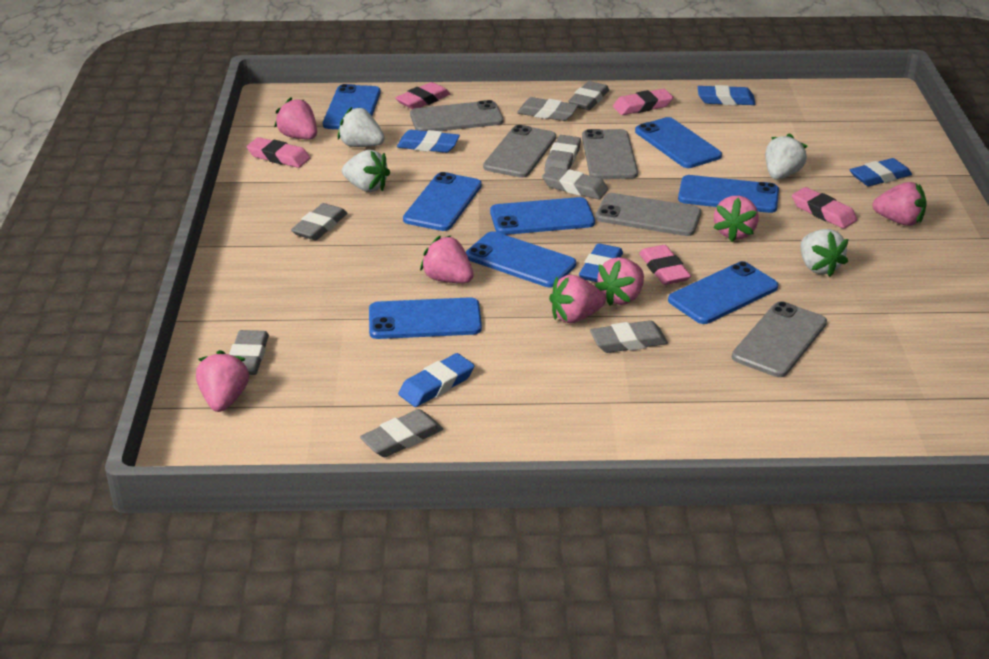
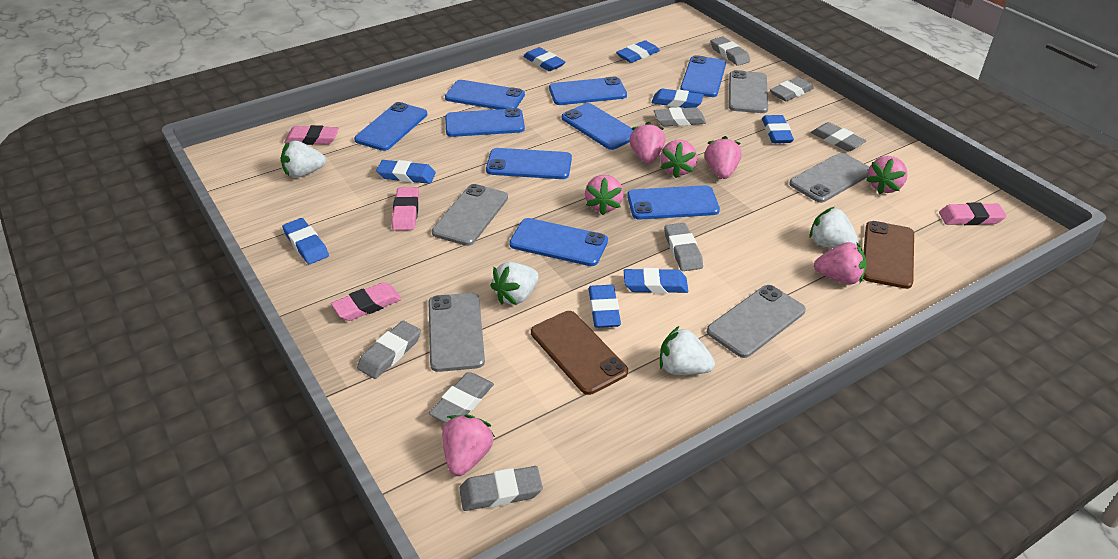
blue eraser: 5 -> 8
blue phone: 8 -> 9
brown phone: 0 -> 2
pink eraser: 5 -> 4

